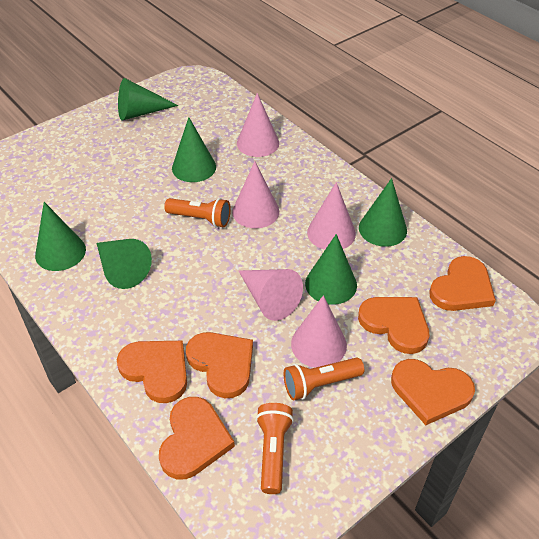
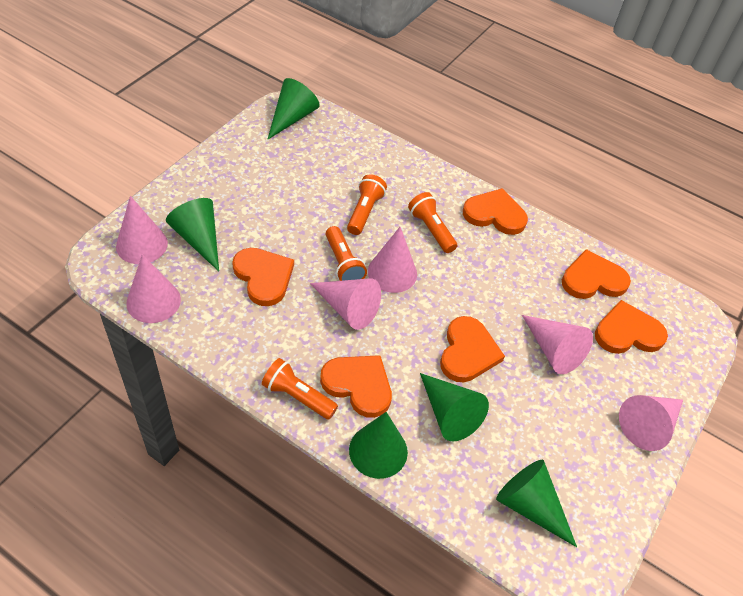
green cone: 6 -> 5
orange flashlight: 3 -> 4
pink cone: 5 -> 6

